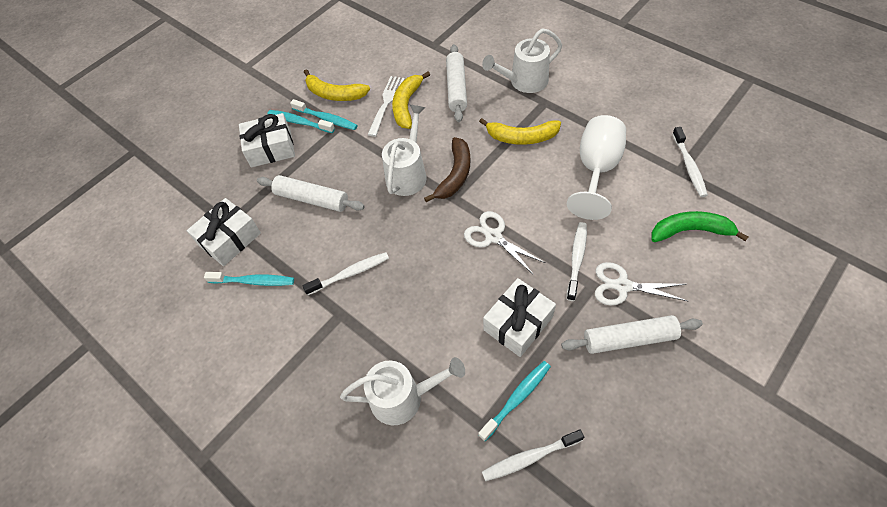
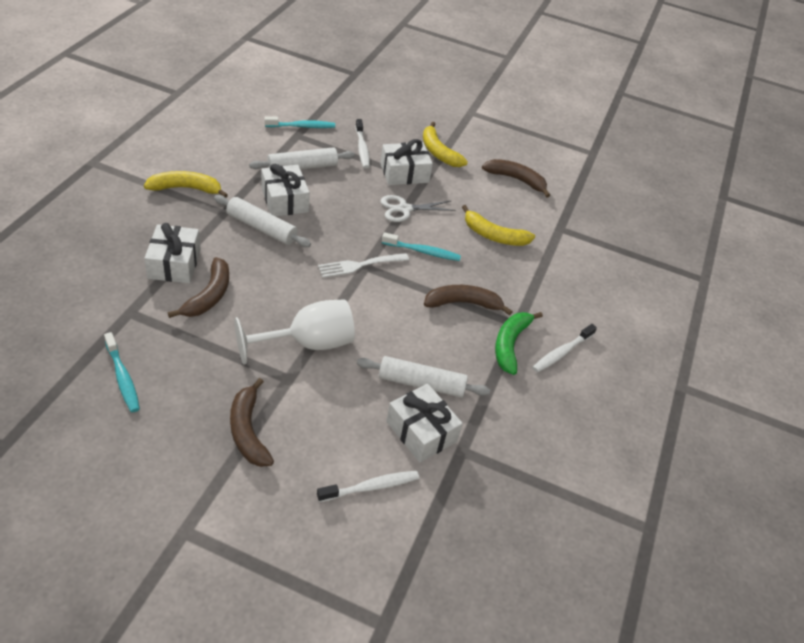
brown banana: 1 -> 4
turquoise toothbrush: 4 -> 3
white gift: 3 -> 4
white scissors: 2 -> 1
white toothbrush: 4 -> 3
white watering can: 3 -> 0

